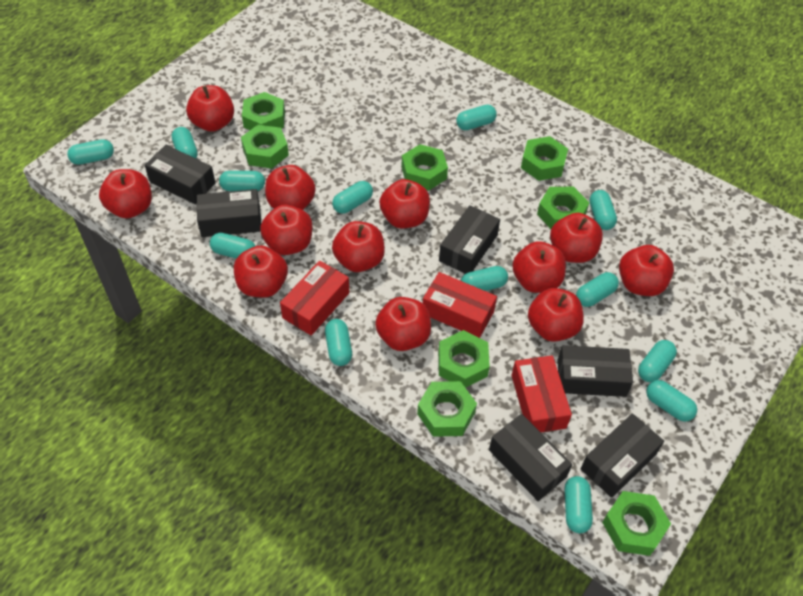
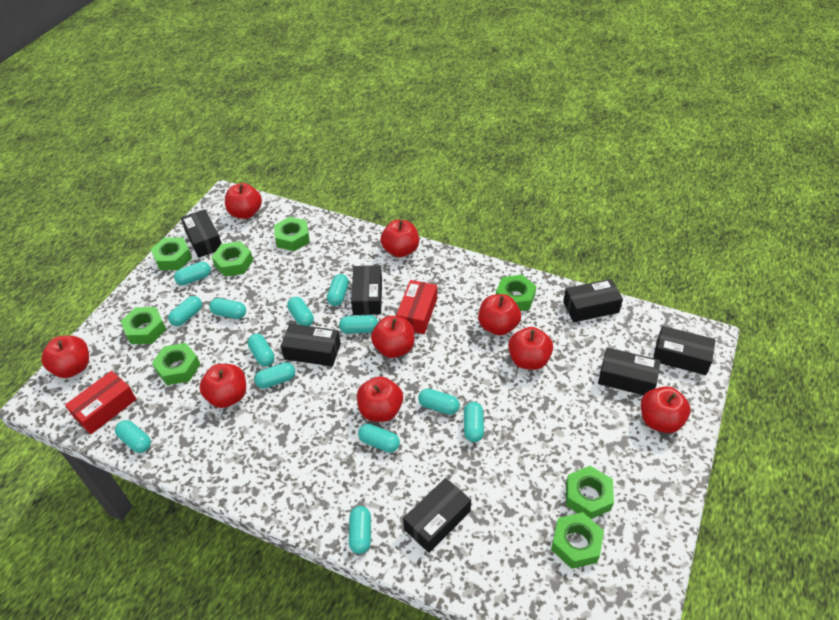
black box: 6 -> 7
red apple: 12 -> 9
red box: 3 -> 2

